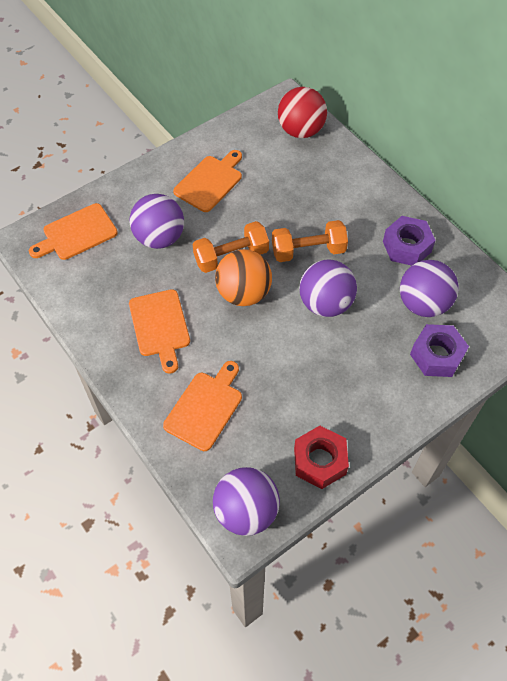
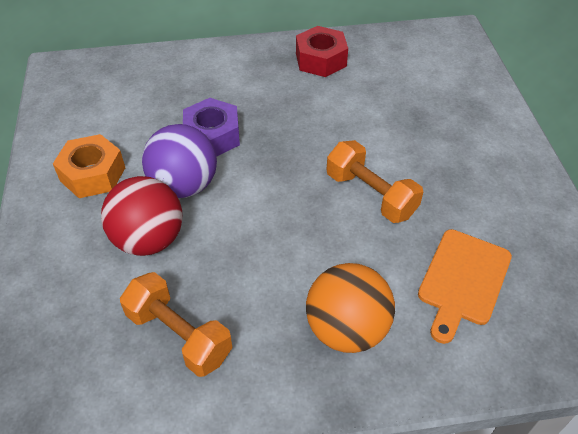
orange cutting board: 4 -> 1
orange nut: 0 -> 1
purple ball: 4 -> 1
purple nut: 2 -> 1

